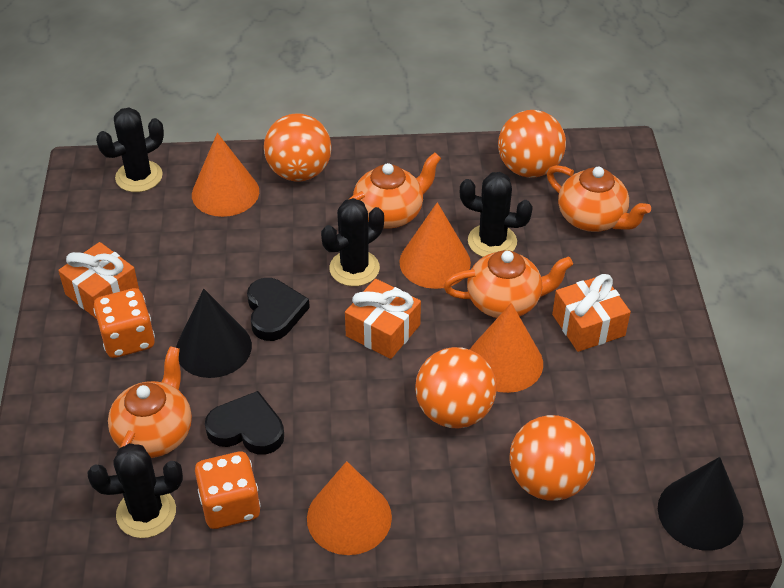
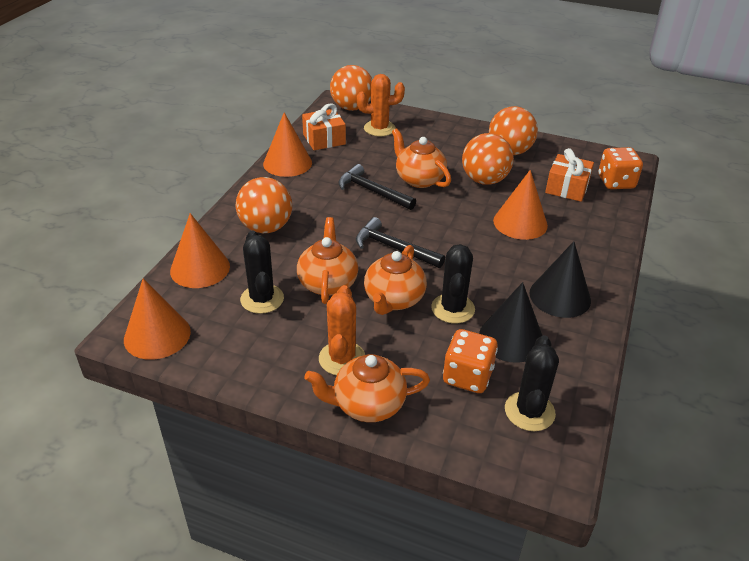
black cactus: 4 -> 3
black hammer: 0 -> 2
black heart: 2 -> 0
orange cactus: 0 -> 2
orange gift: 3 -> 2

